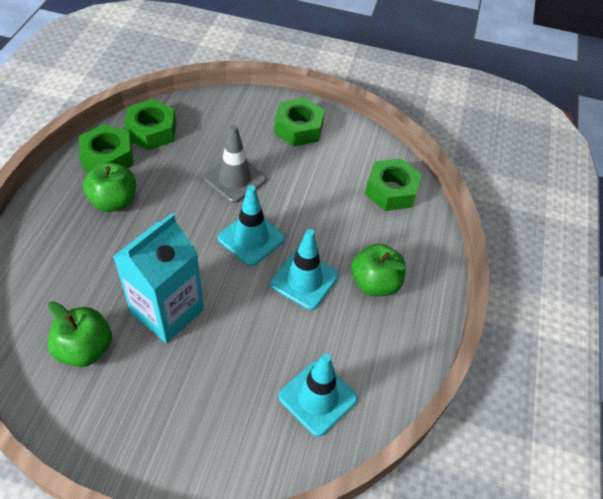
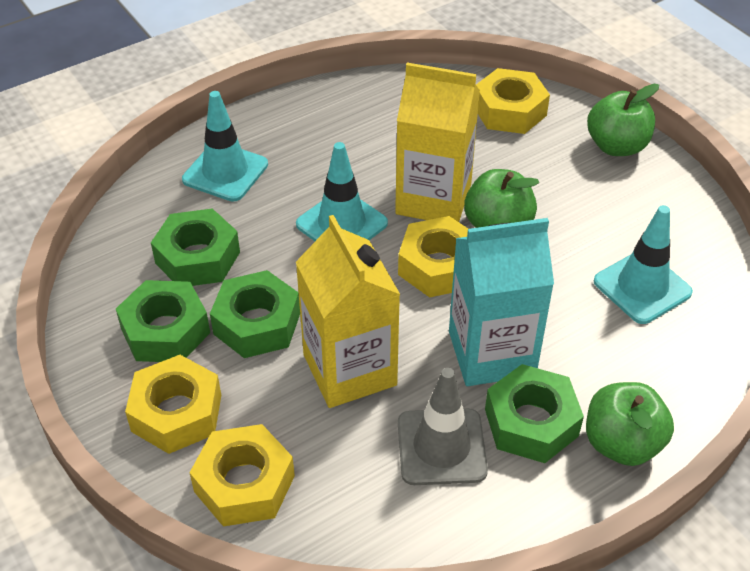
yellow carton: 0 -> 2
yellow nut: 0 -> 4

